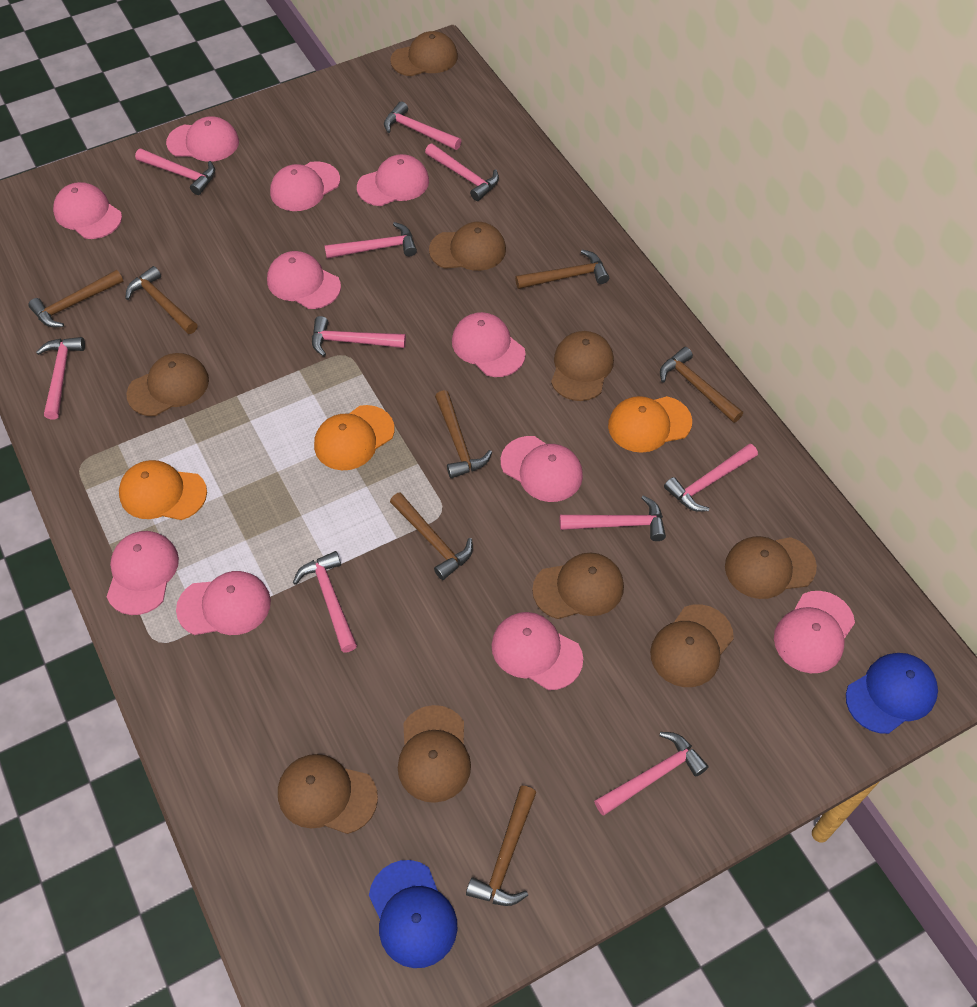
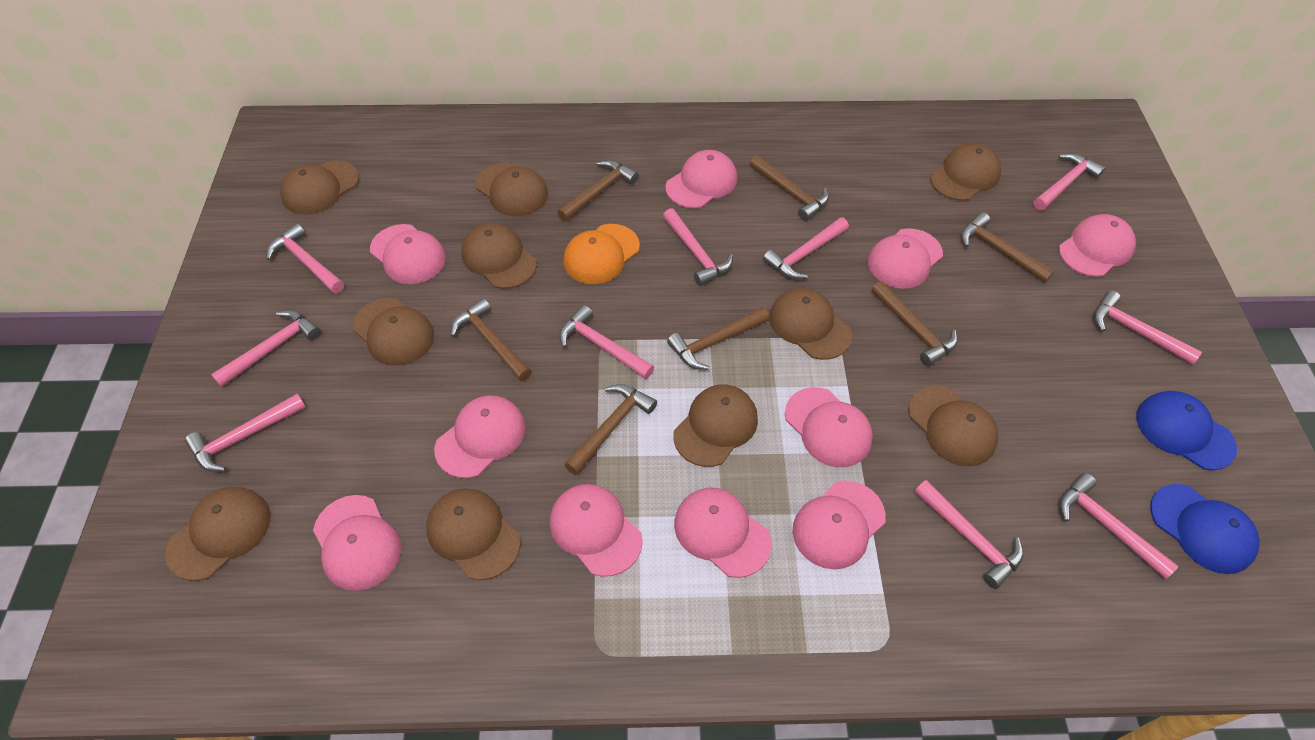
brown cap: 9 -> 10
orange cap: 3 -> 1
pink cap: 11 -> 10

